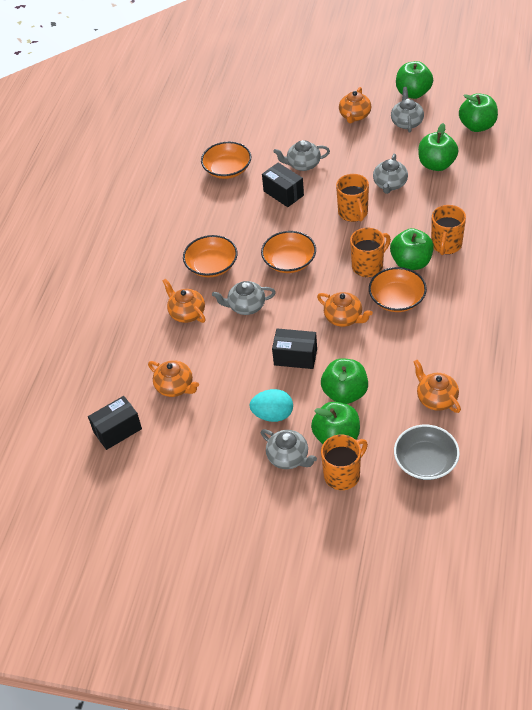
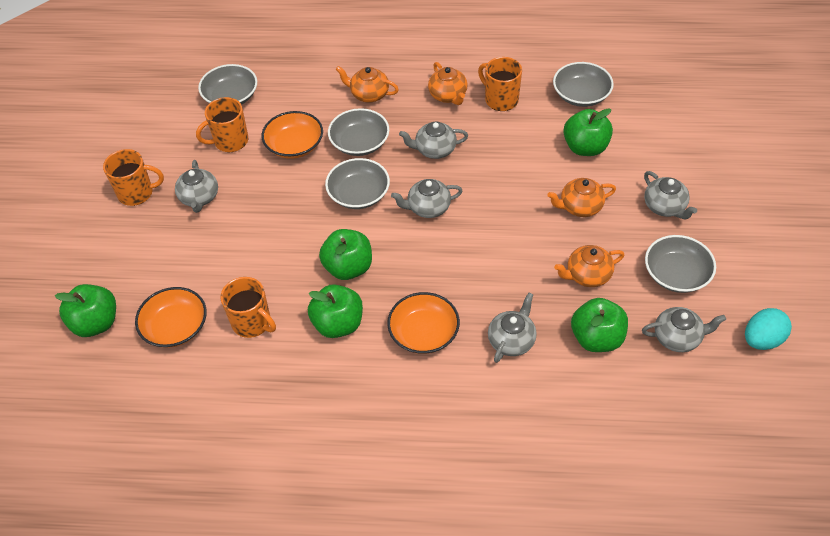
black box: 3 -> 0
green apple: 6 -> 5
grey bowl: 1 -> 5
grey teapot: 5 -> 6
orange bowl: 4 -> 3
orange teapot: 5 -> 4

